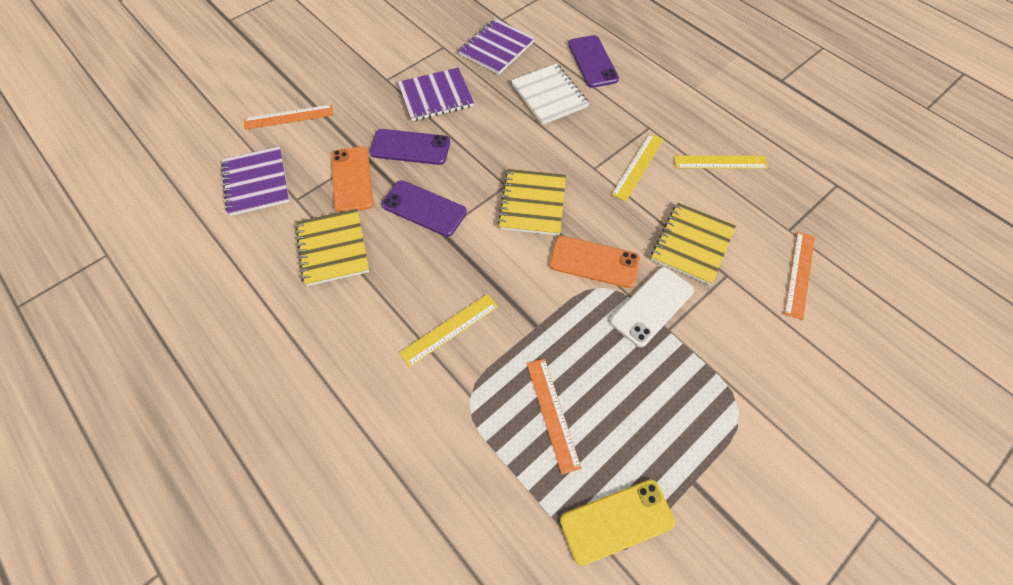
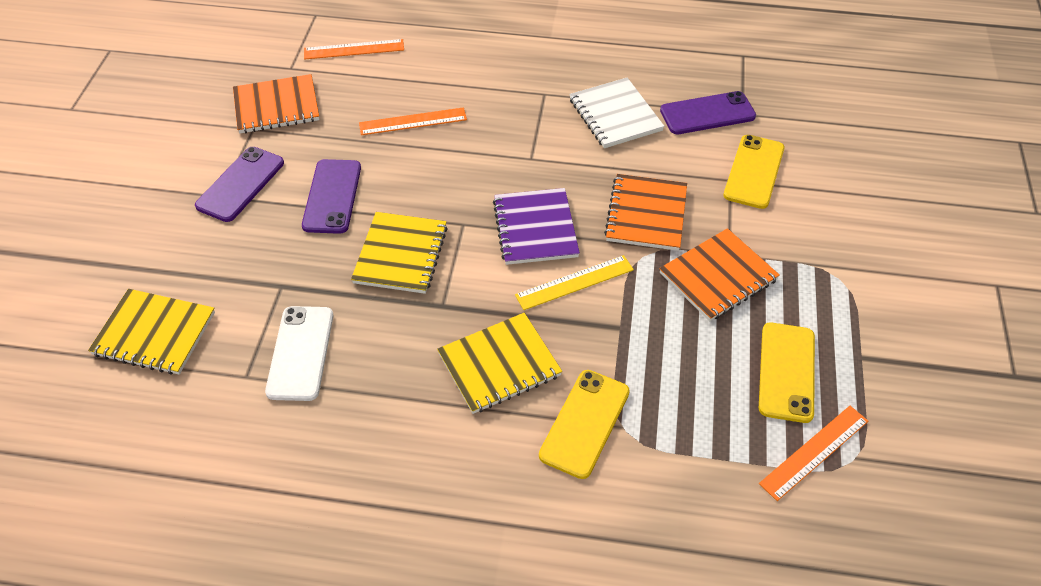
orange notebook: 0 -> 3
orange phone: 2 -> 0
purple notebook: 3 -> 1
yellow phone: 1 -> 3
yellow ruler: 3 -> 1

